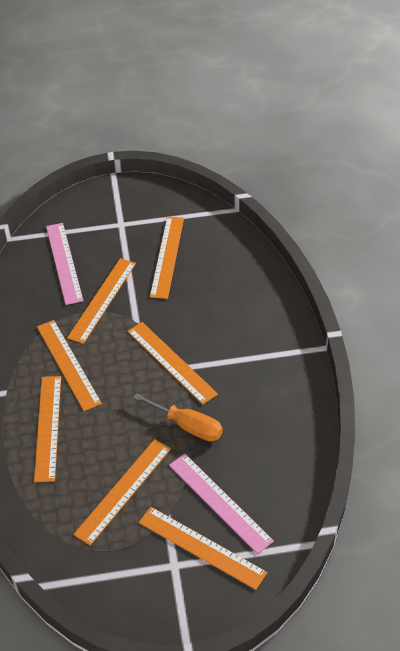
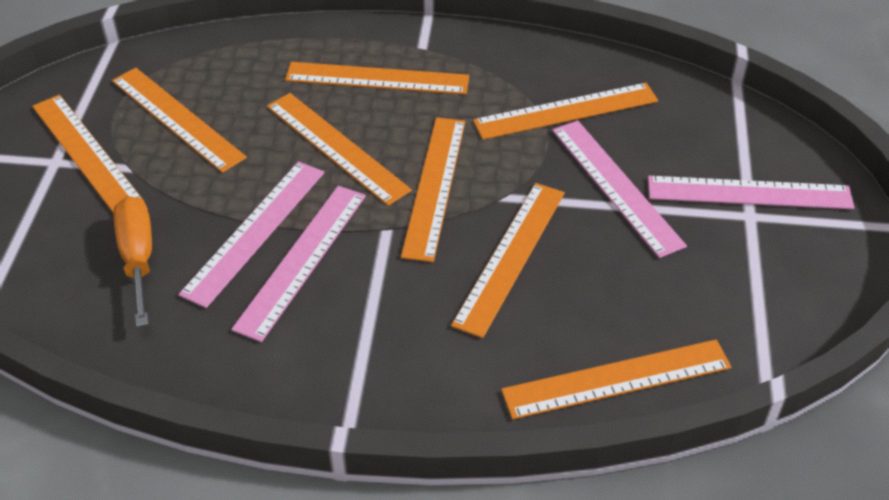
orange ruler: 7 -> 8
pink ruler: 2 -> 4

